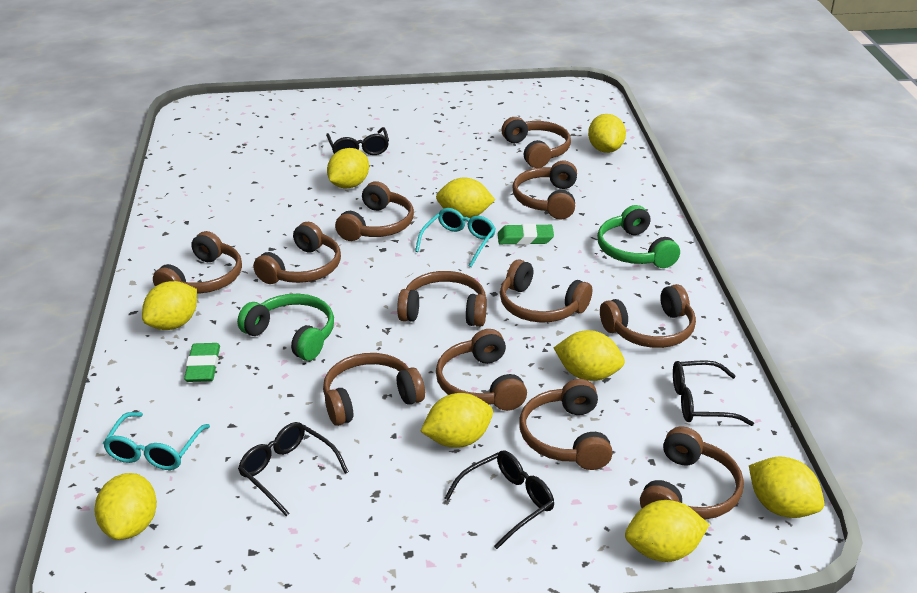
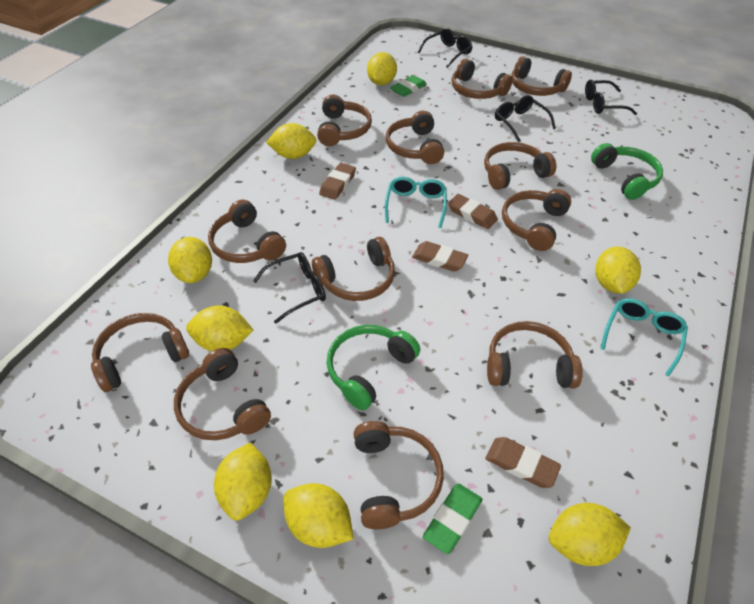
brown eraser: 0 -> 4
yellow lemon: 9 -> 8

